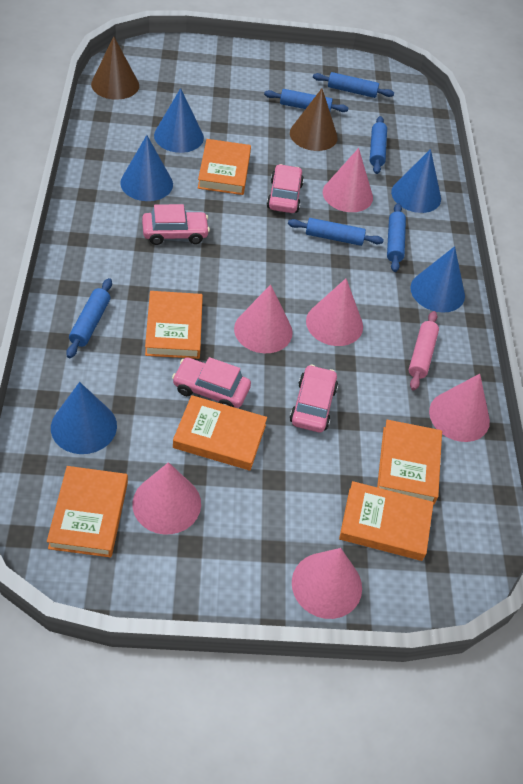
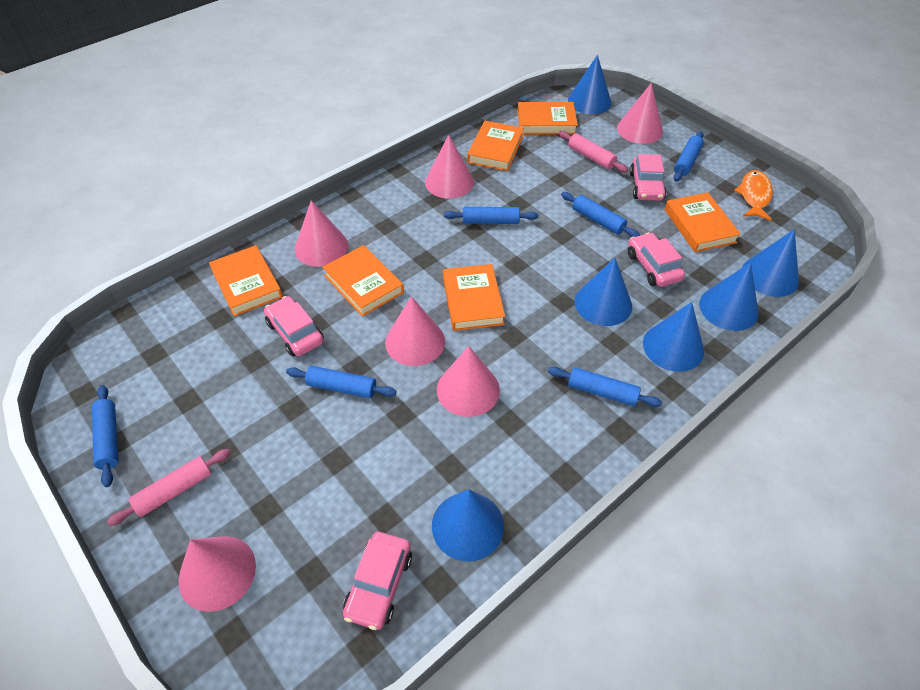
blue cone: 5 -> 6
brown cone: 2 -> 0
orange fish: 0 -> 1
pink rolling pin: 1 -> 2

